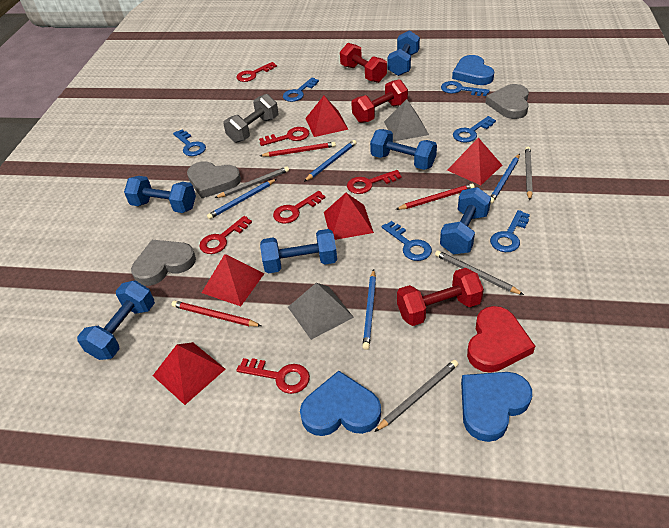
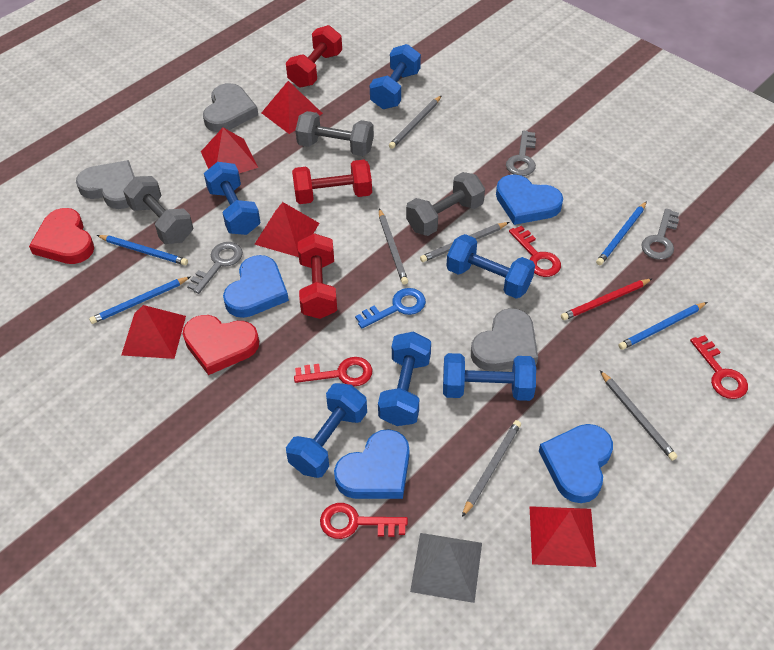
blue heart: 3 -> 4
blue key: 6 -> 1
grey dumbbell: 1 -> 3
grey key: 0 -> 3
grey pencil: 4 -> 5
grey pyramid: 2 -> 1
red heart: 1 -> 2
red key: 6 -> 4
red pencil: 3 -> 1

